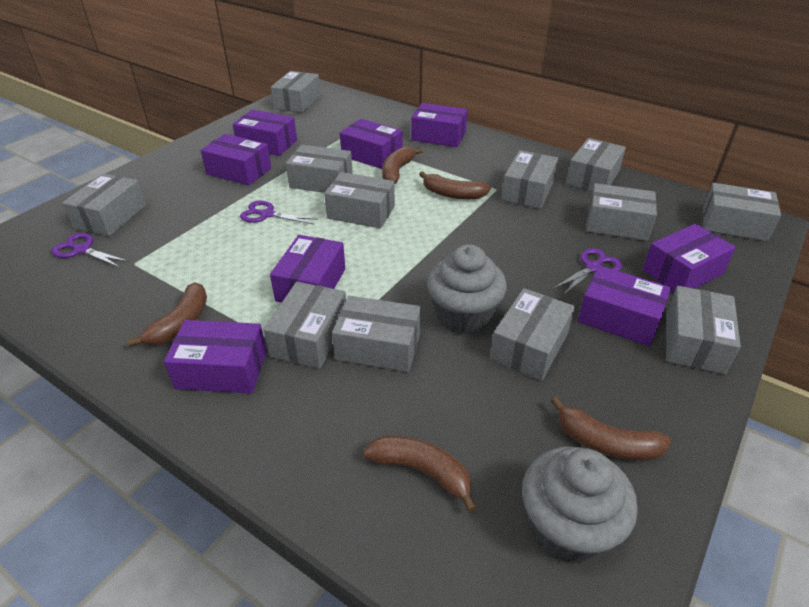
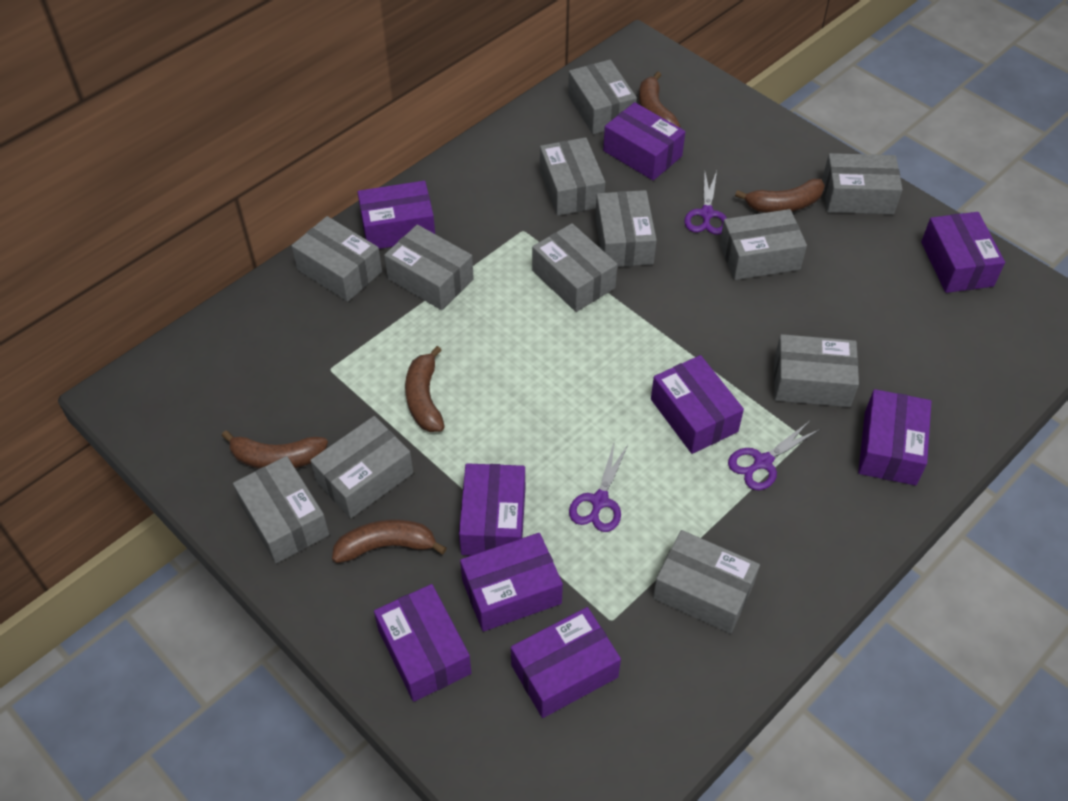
grey cupcake: 2 -> 0
purple box: 8 -> 9

